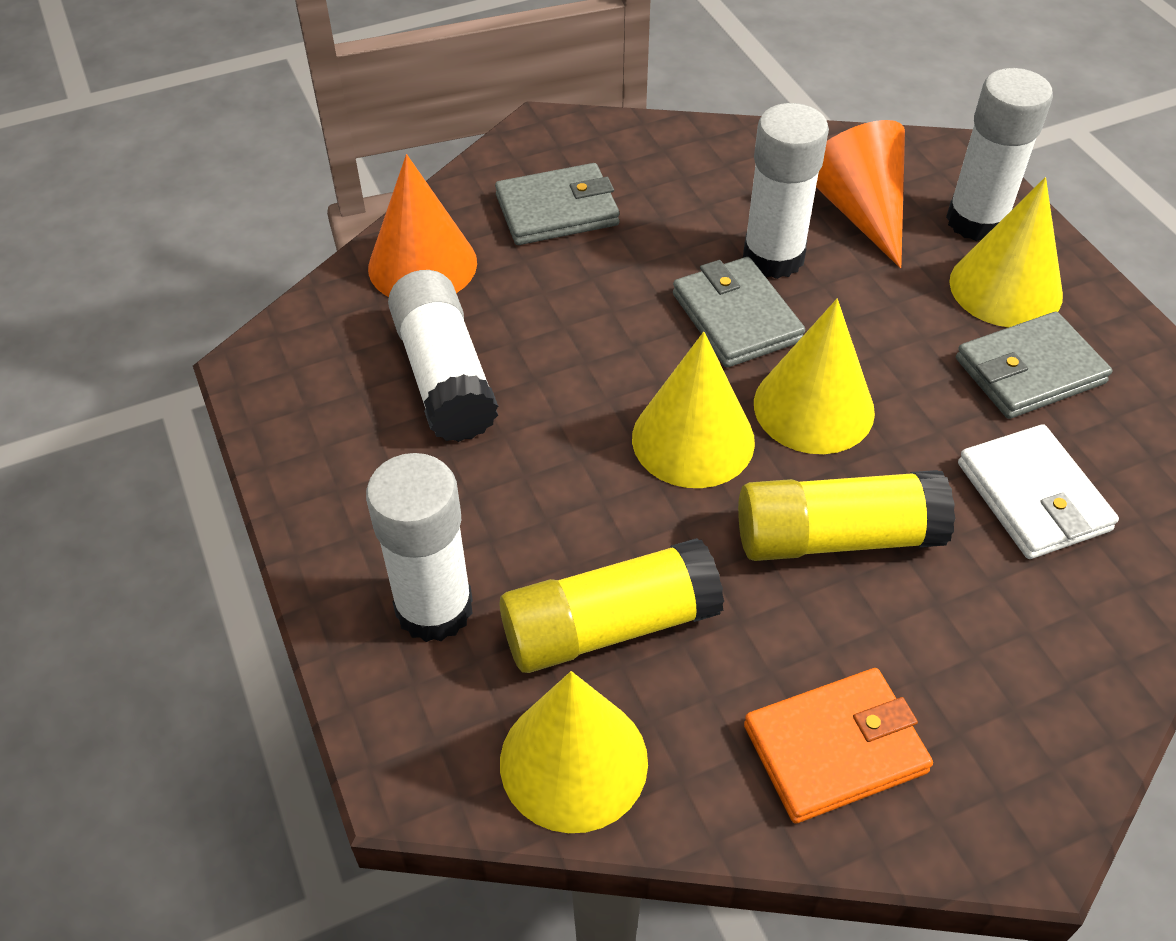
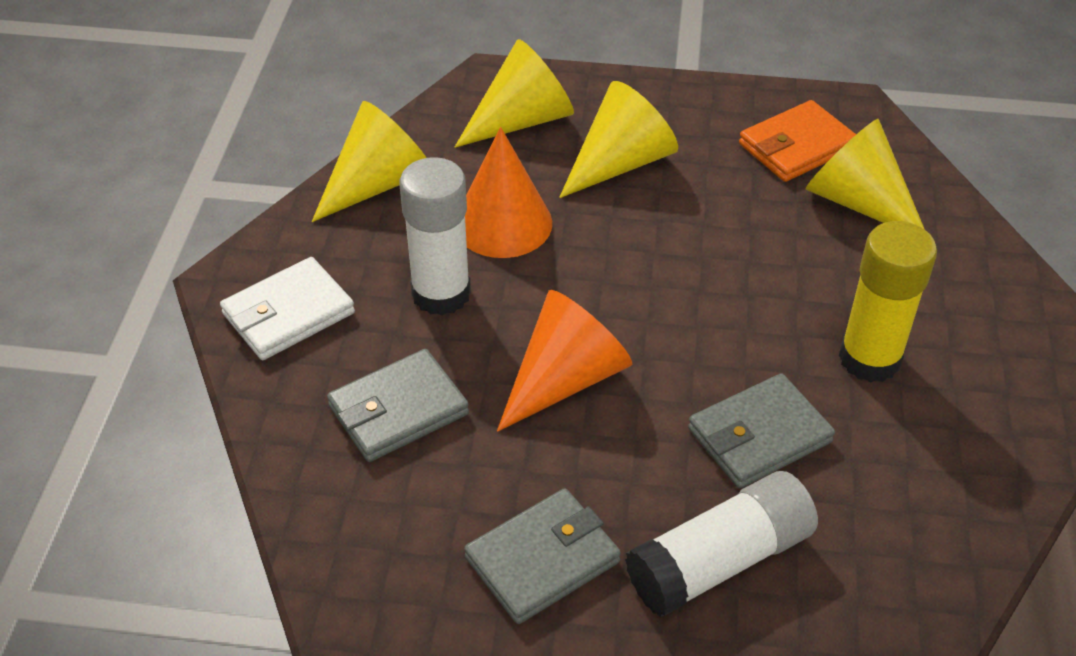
white glue stick: 4 -> 2
yellow glue stick: 2 -> 1

